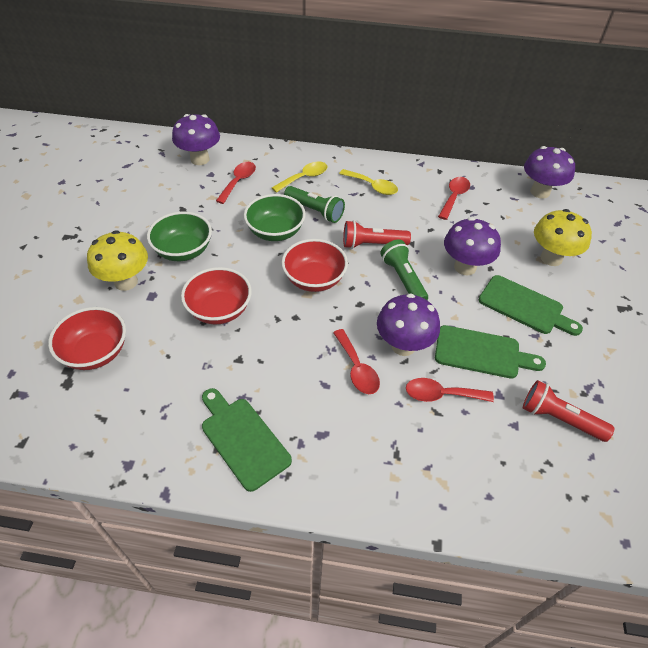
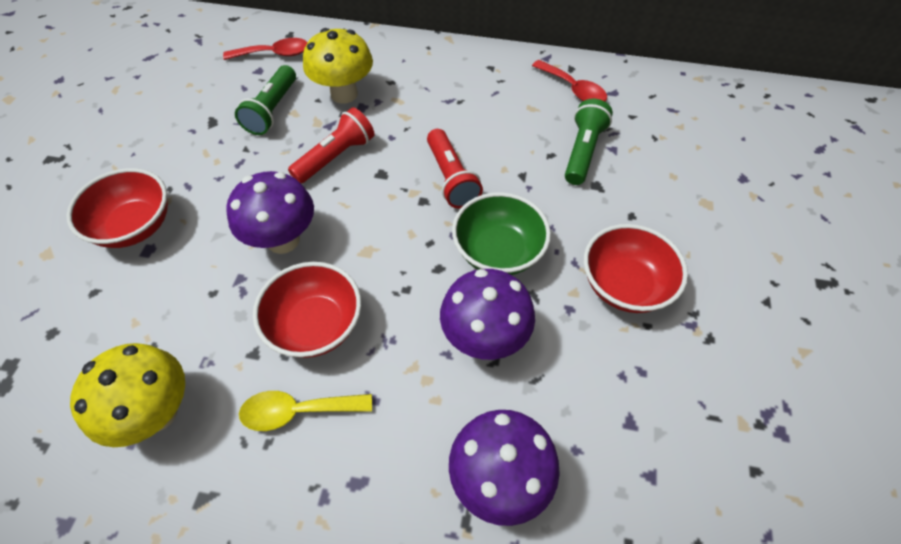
green bowl: 2 -> 1
green cutting board: 3 -> 0
purple mushroom: 4 -> 3
red spoon: 4 -> 2
yellow spoon: 2 -> 1

